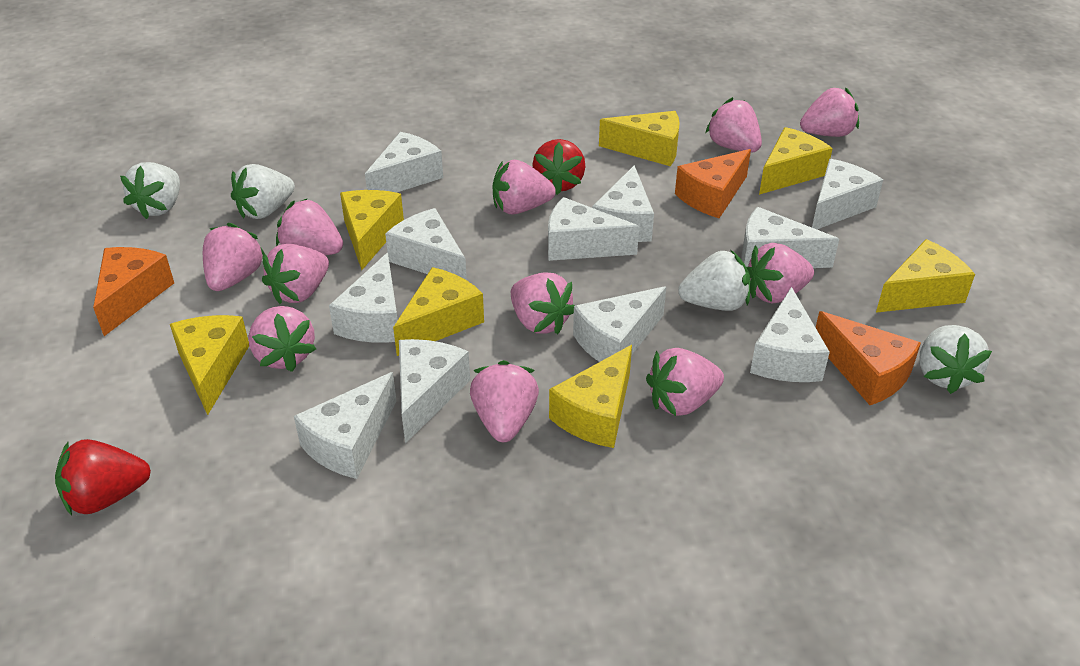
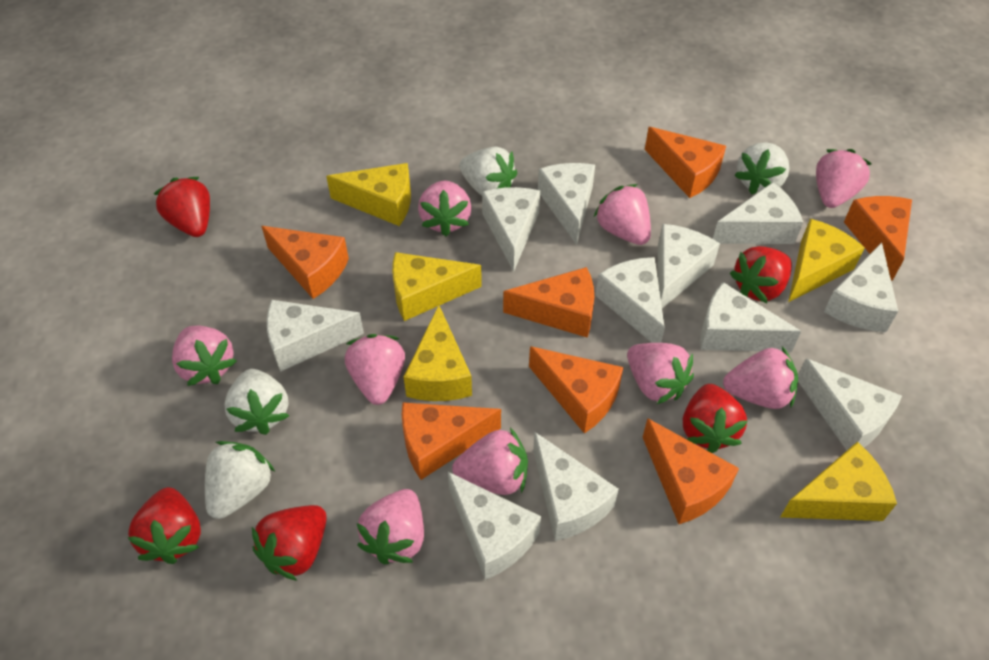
orange cheese: 3 -> 7
pink strawberry: 11 -> 9
red strawberry: 2 -> 5
yellow cheese: 7 -> 5

